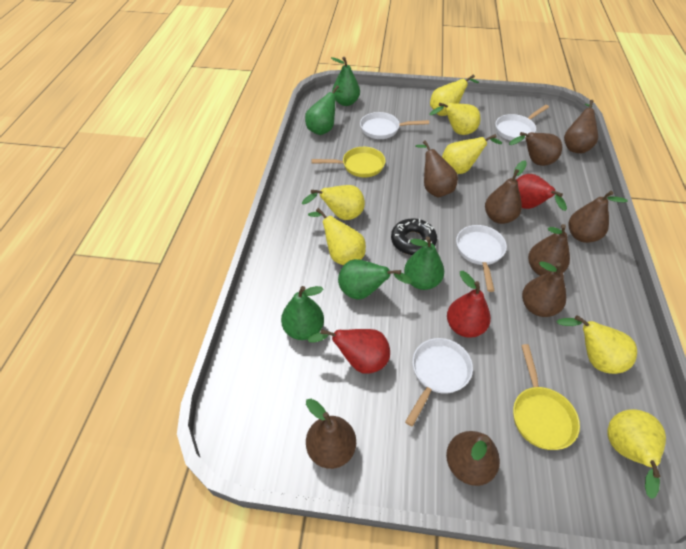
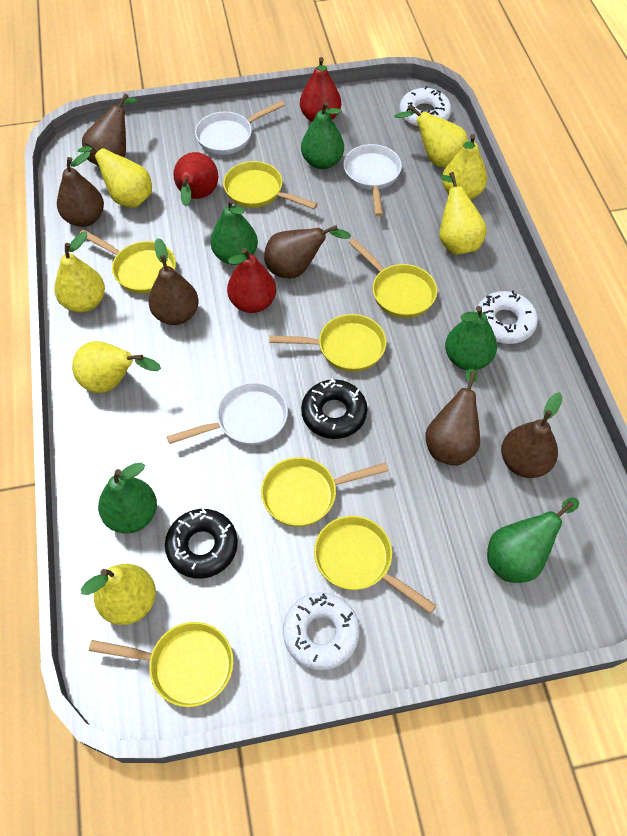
black donut: 1 -> 2
brown pear: 9 -> 6
white donut: 0 -> 3
white pan: 4 -> 3
yellow pan: 2 -> 7

